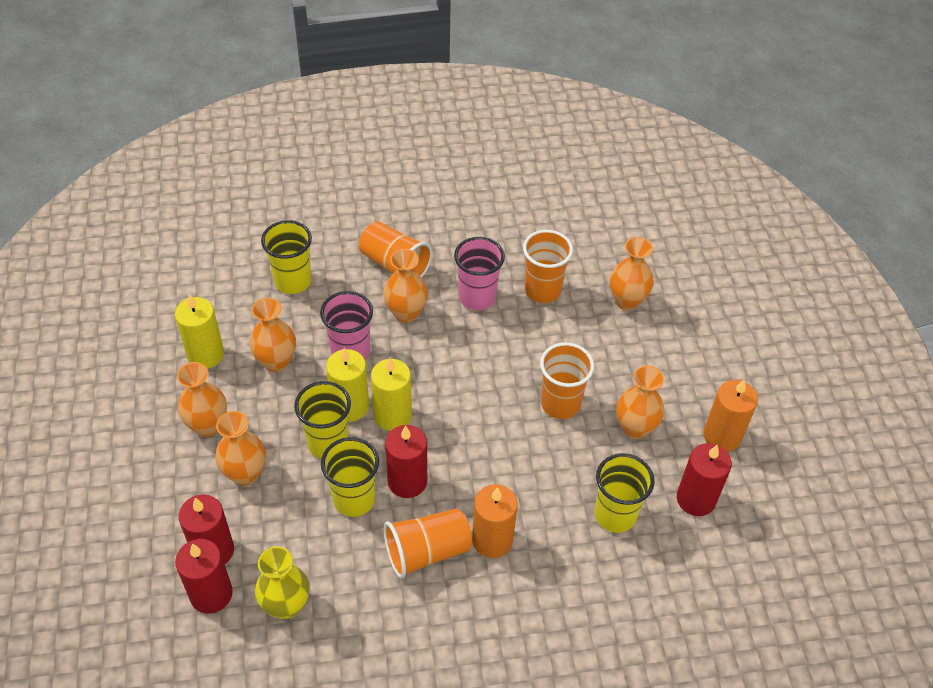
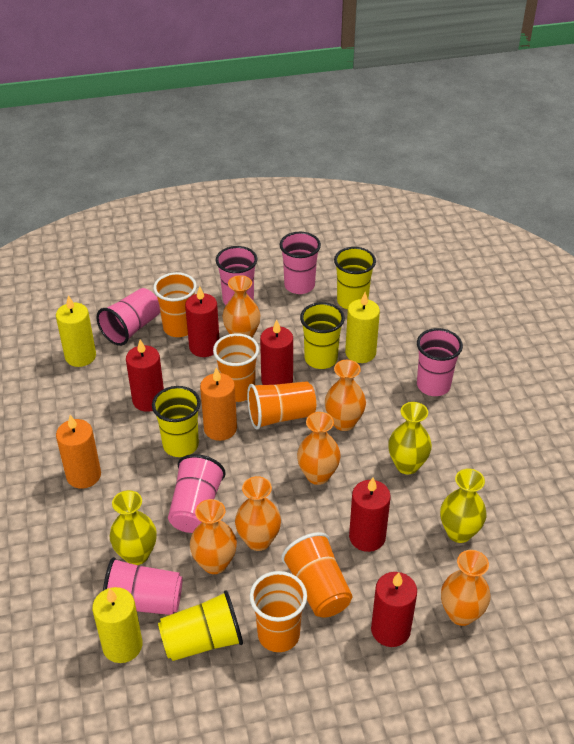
orange cup: 4 -> 5
pink cup: 2 -> 6
red candle: 4 -> 5
yellow vase: 1 -> 3

